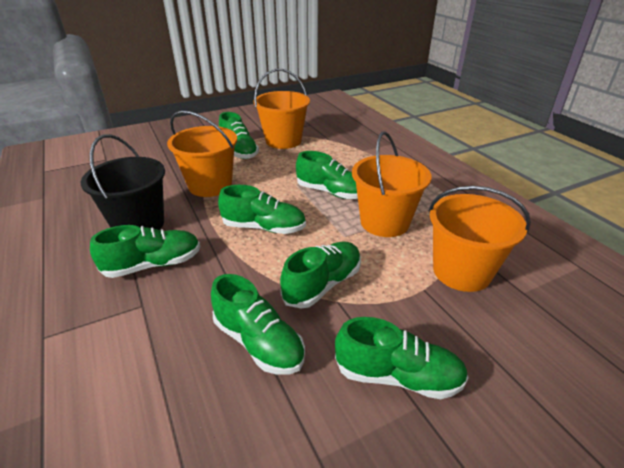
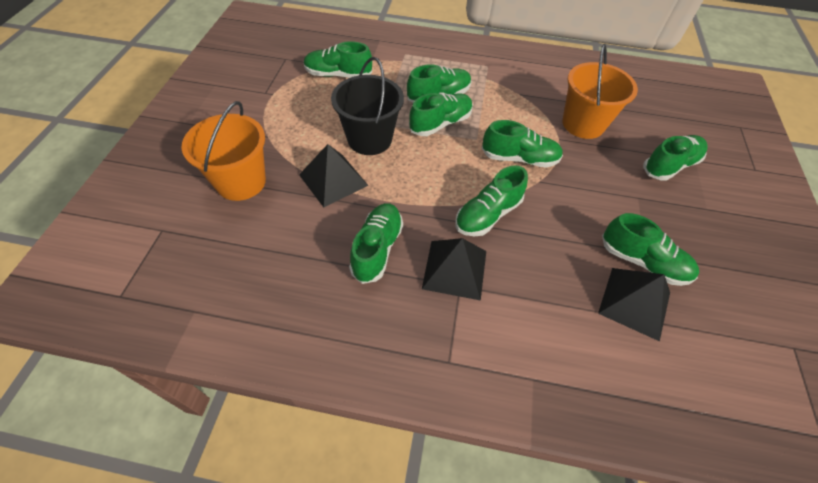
black pyramid: 0 -> 3
green shoe: 7 -> 8
orange bucket: 4 -> 2

